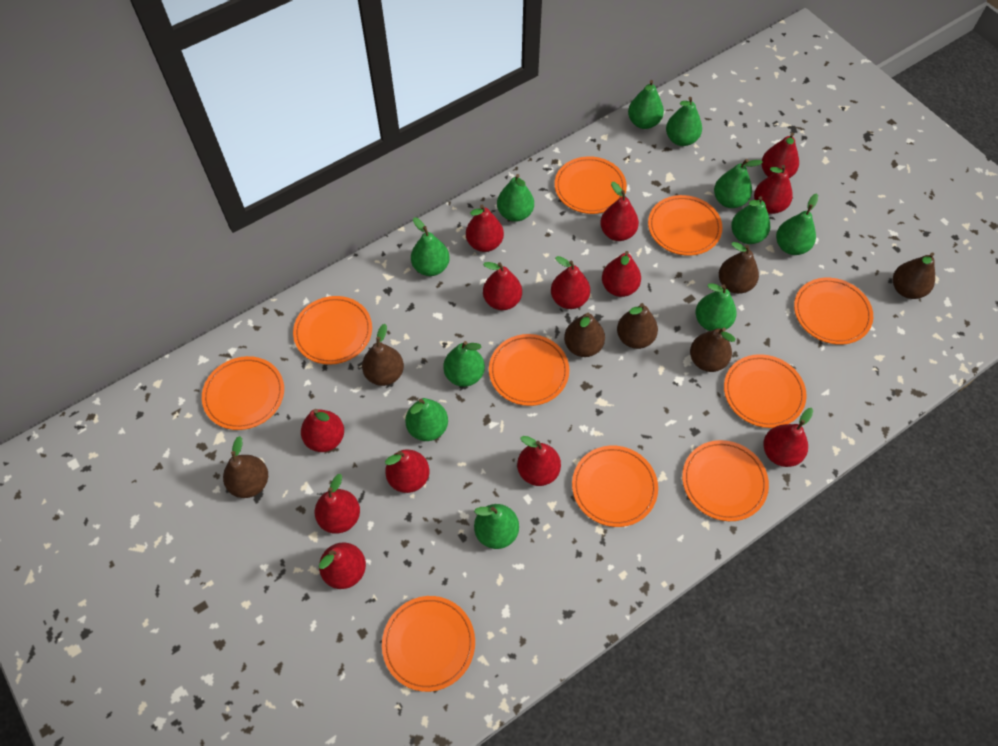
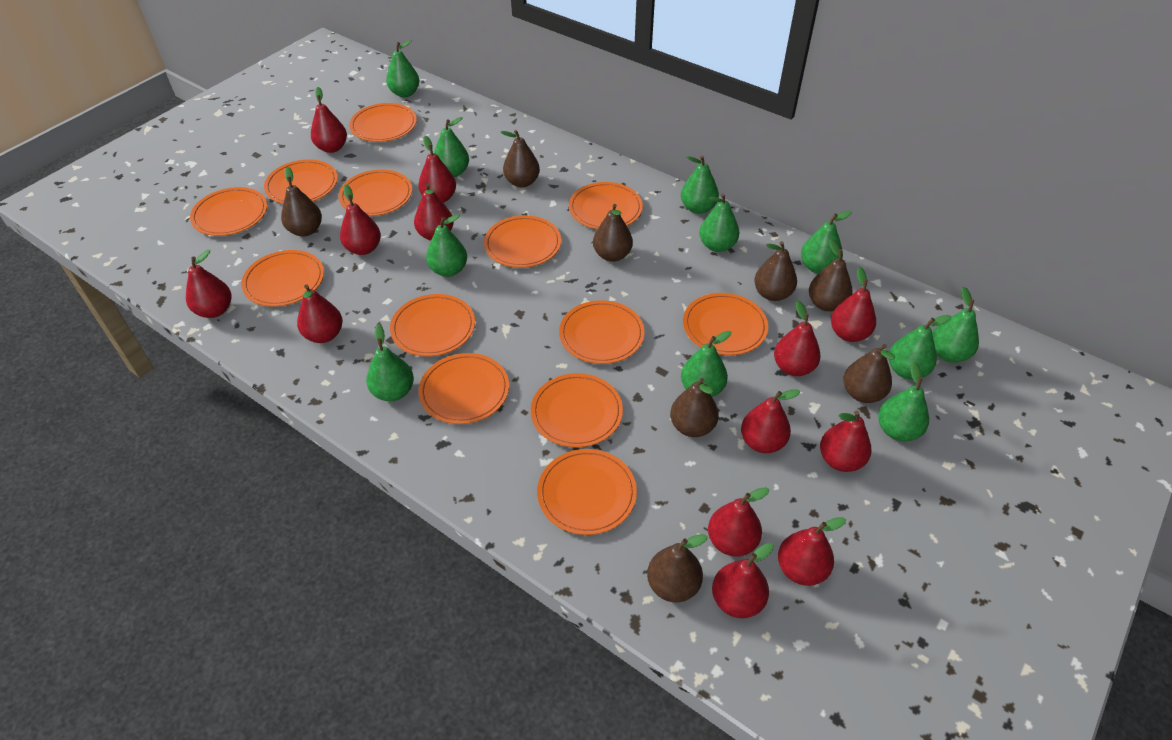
brown pear: 7 -> 8
orange plate: 10 -> 13

